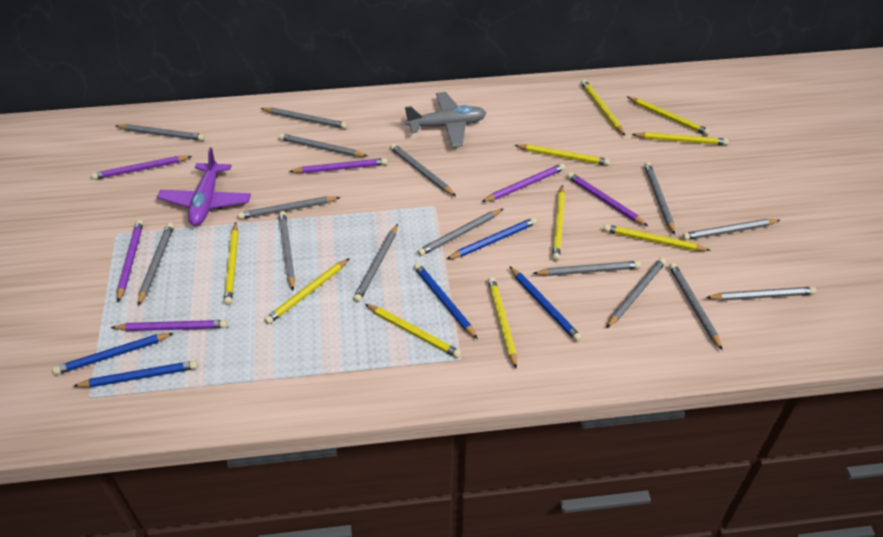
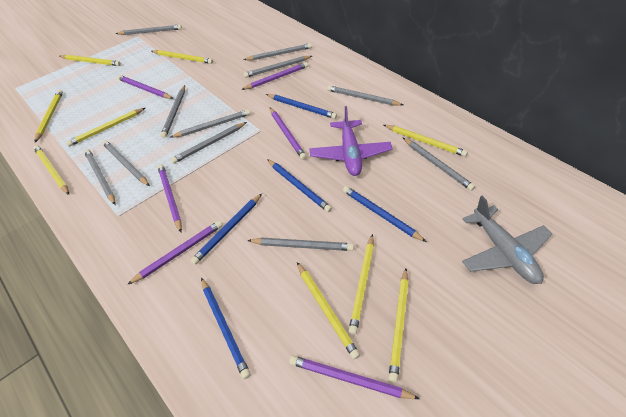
grey pencil: 15 -> 11
yellow pencil: 10 -> 9

